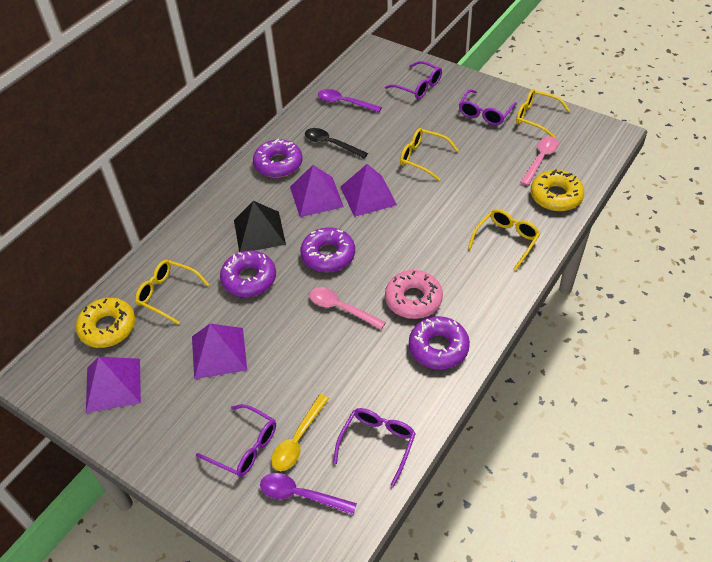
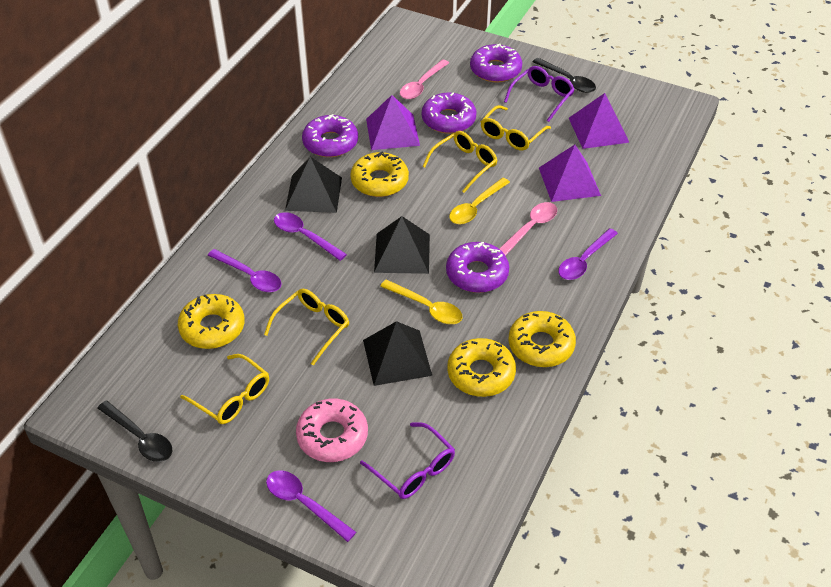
black pyramid: 1 -> 3
black spoon: 1 -> 2
purple glasses: 4 -> 2
purple pyramid: 4 -> 3
purple spoon: 2 -> 4
yellow donut: 2 -> 4
yellow spoon: 1 -> 2

